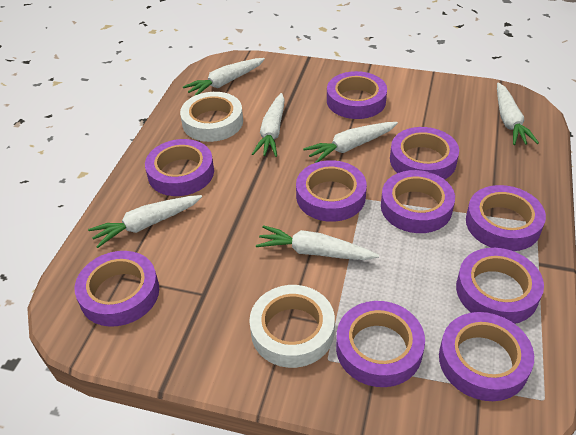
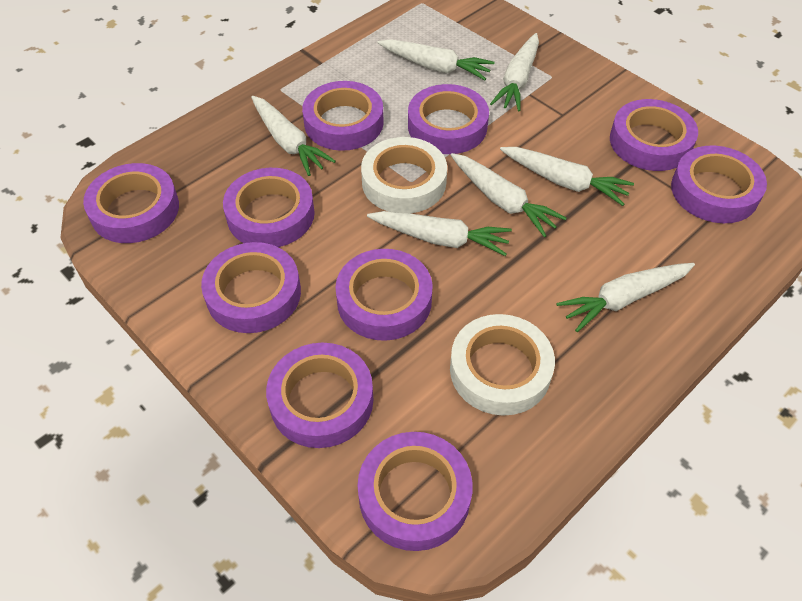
white carrot: 6 -> 7

